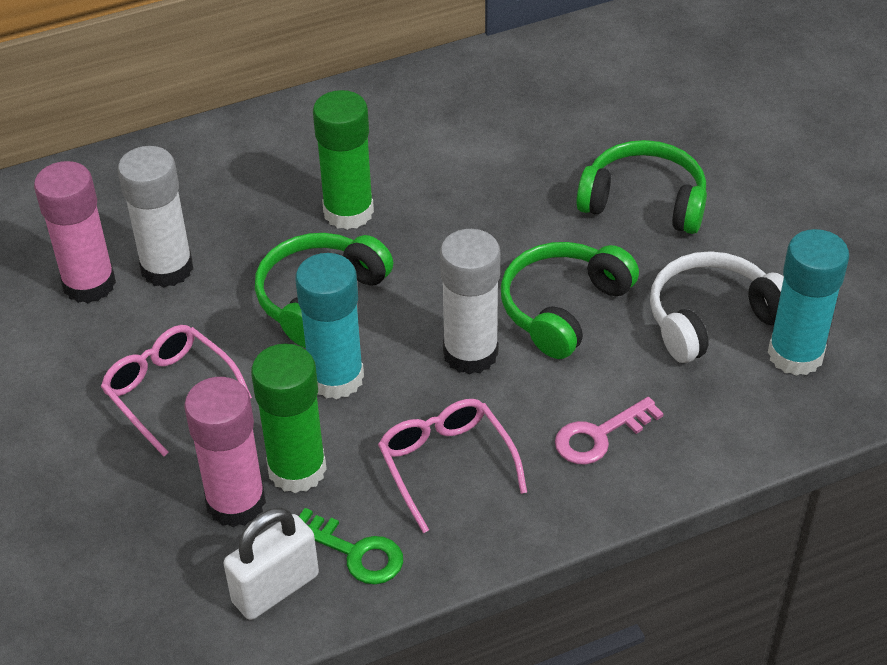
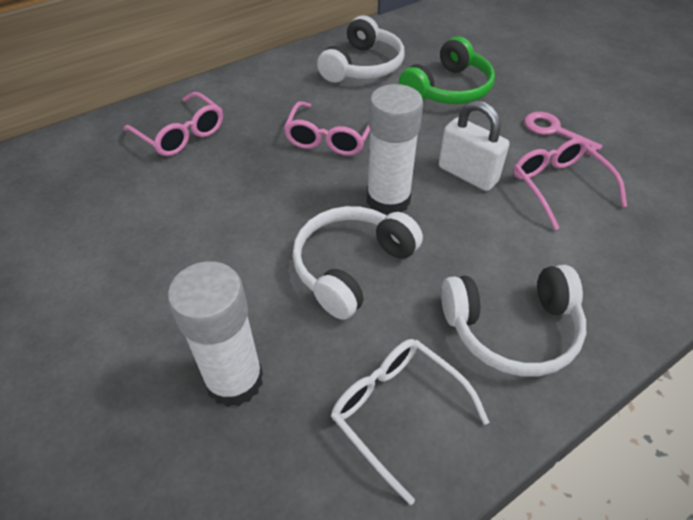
green glue stick: 2 -> 0
green headphones: 3 -> 1
green key: 1 -> 0
pink glasses: 2 -> 3
pink glue stick: 2 -> 0
turquoise glue stick: 2 -> 0
white glasses: 0 -> 1
white headphones: 1 -> 3

